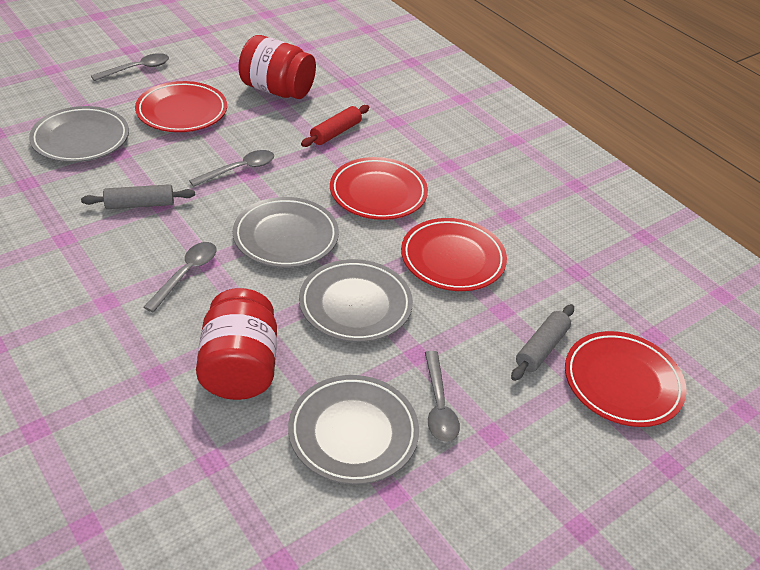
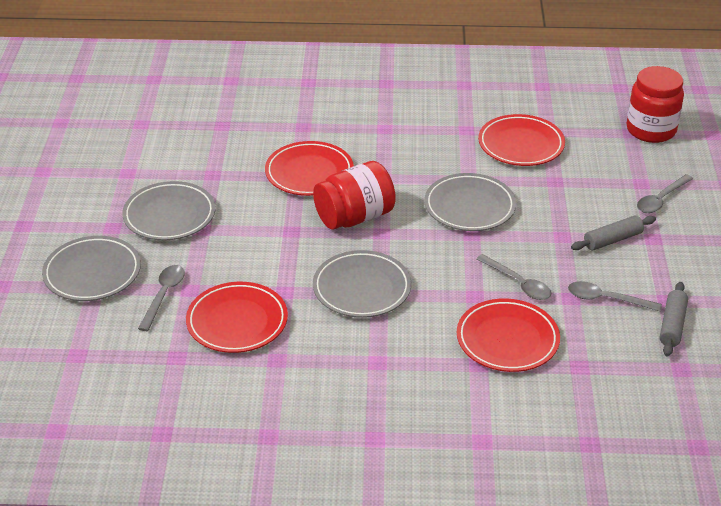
red rolling pin: 1 -> 0

